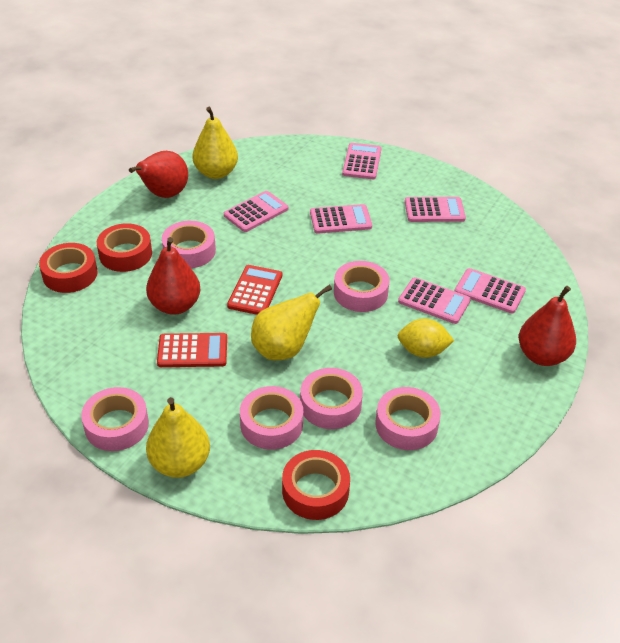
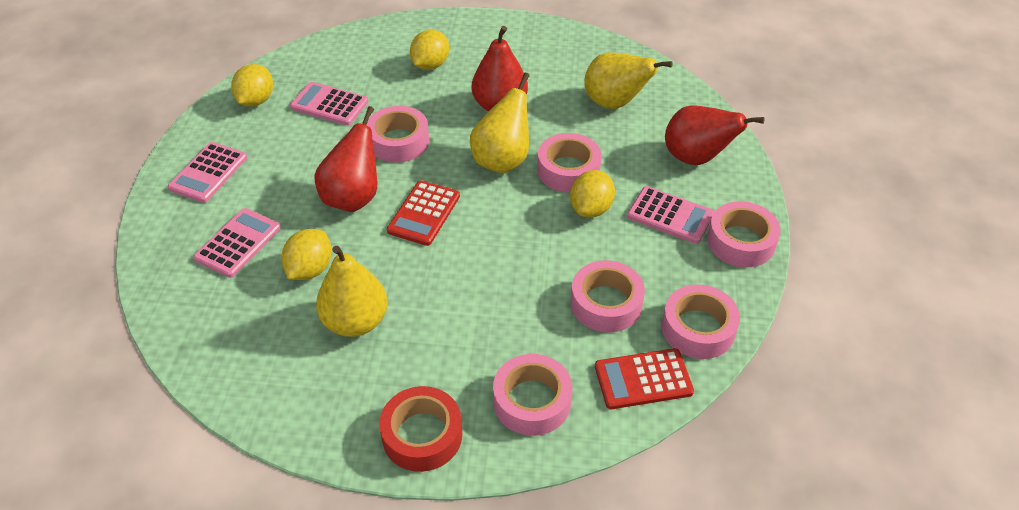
pink calculator: 6 -> 4
red tape: 3 -> 1
yellow lemon: 1 -> 4

